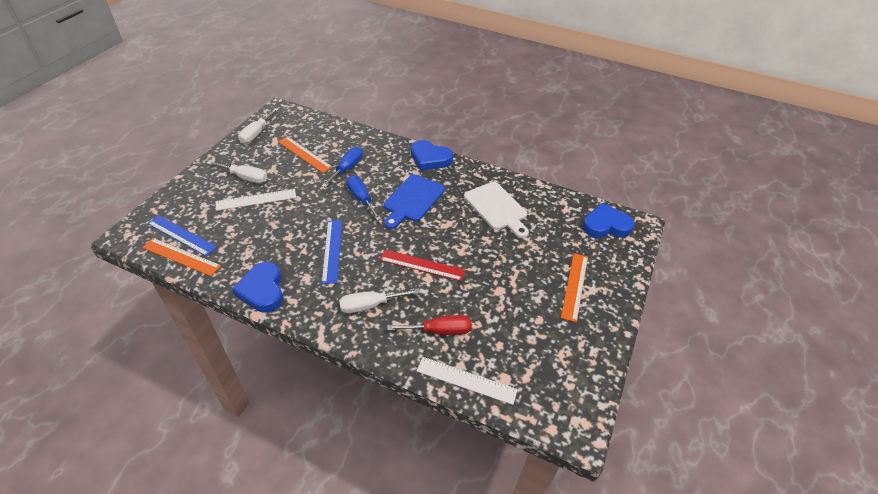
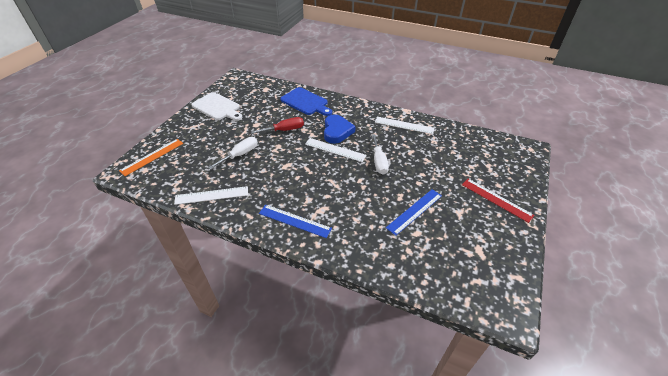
blue heart: 3 -> 1
blue screwdriver: 2 -> 0
orange ruler: 3 -> 1
white ruler: 2 -> 3
white screwdriver: 3 -> 2

